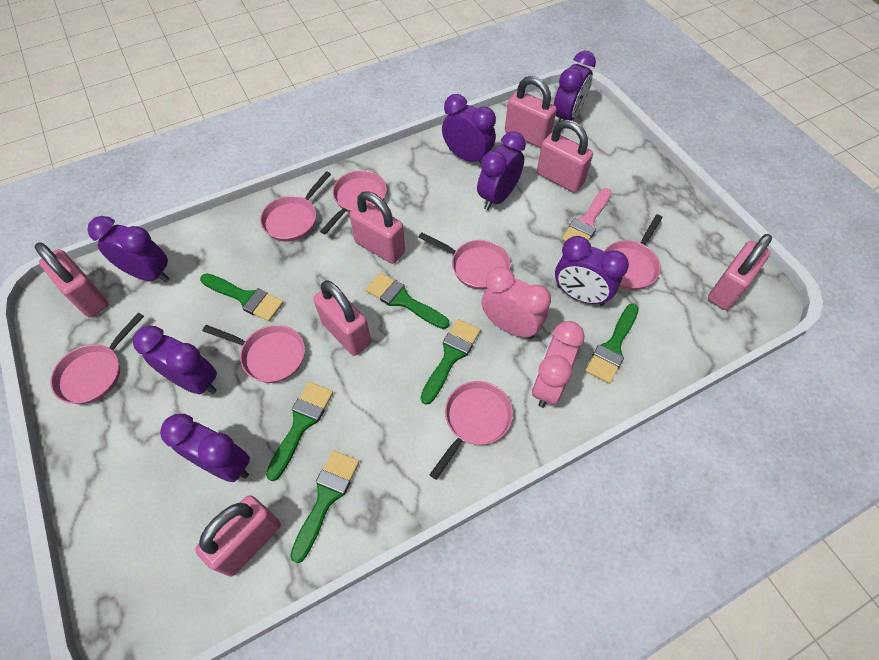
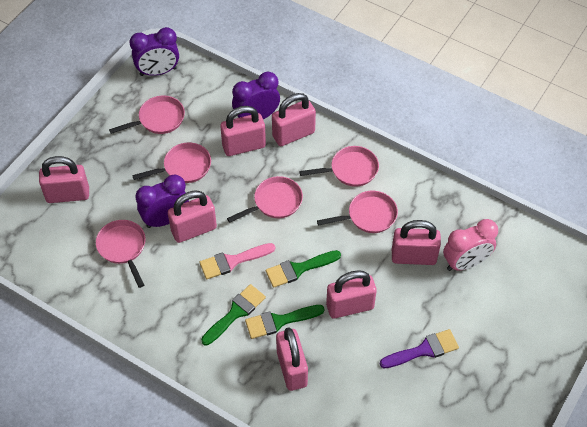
green brush: 6 -> 3
pink clock: 2 -> 1
pink pan: 7 -> 6
purple brush: 0 -> 1
purple clock: 7 -> 3

